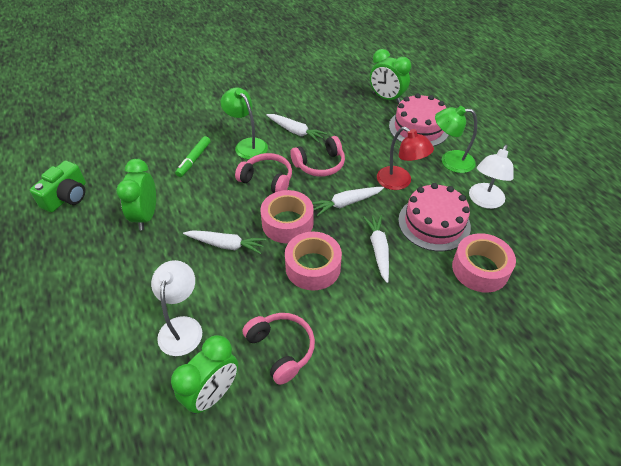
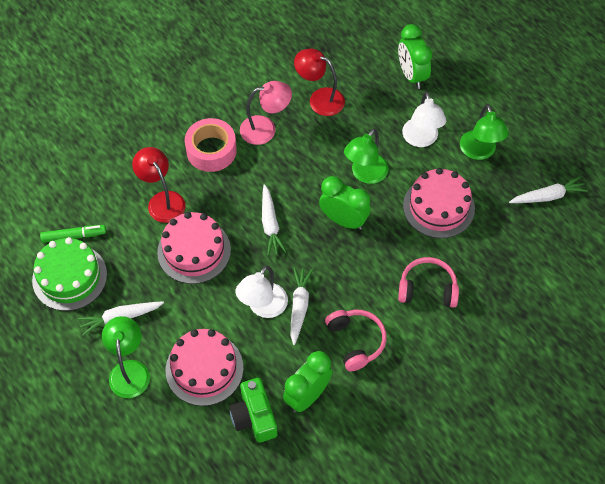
green cake: 0 -> 1
green lamp: 2 -> 3
pink cake: 2 -> 3
pink headphones: 3 -> 2
pink lamp: 0 -> 1
pink tape: 3 -> 1
red lamp: 1 -> 2

